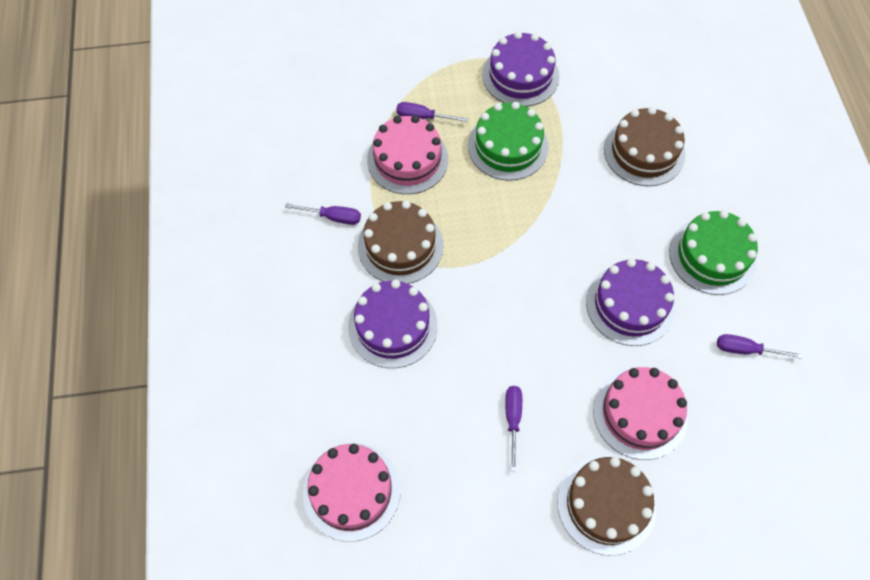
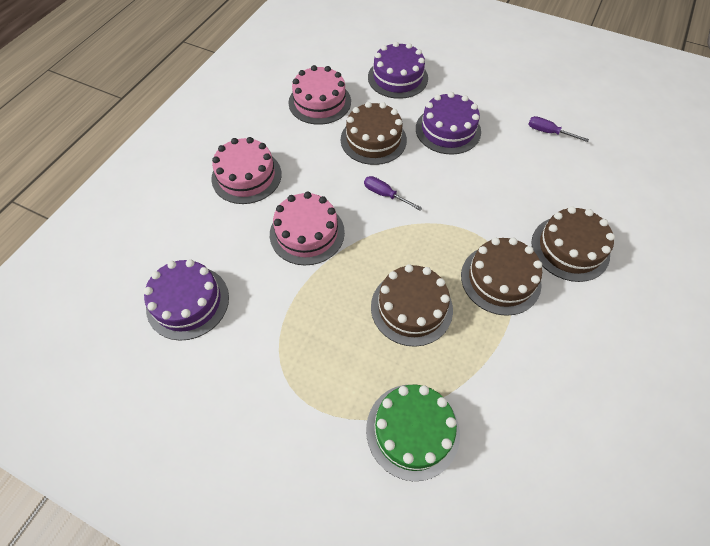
brown cake: 3 -> 4
green cake: 2 -> 1
purple screwdriver: 4 -> 2

